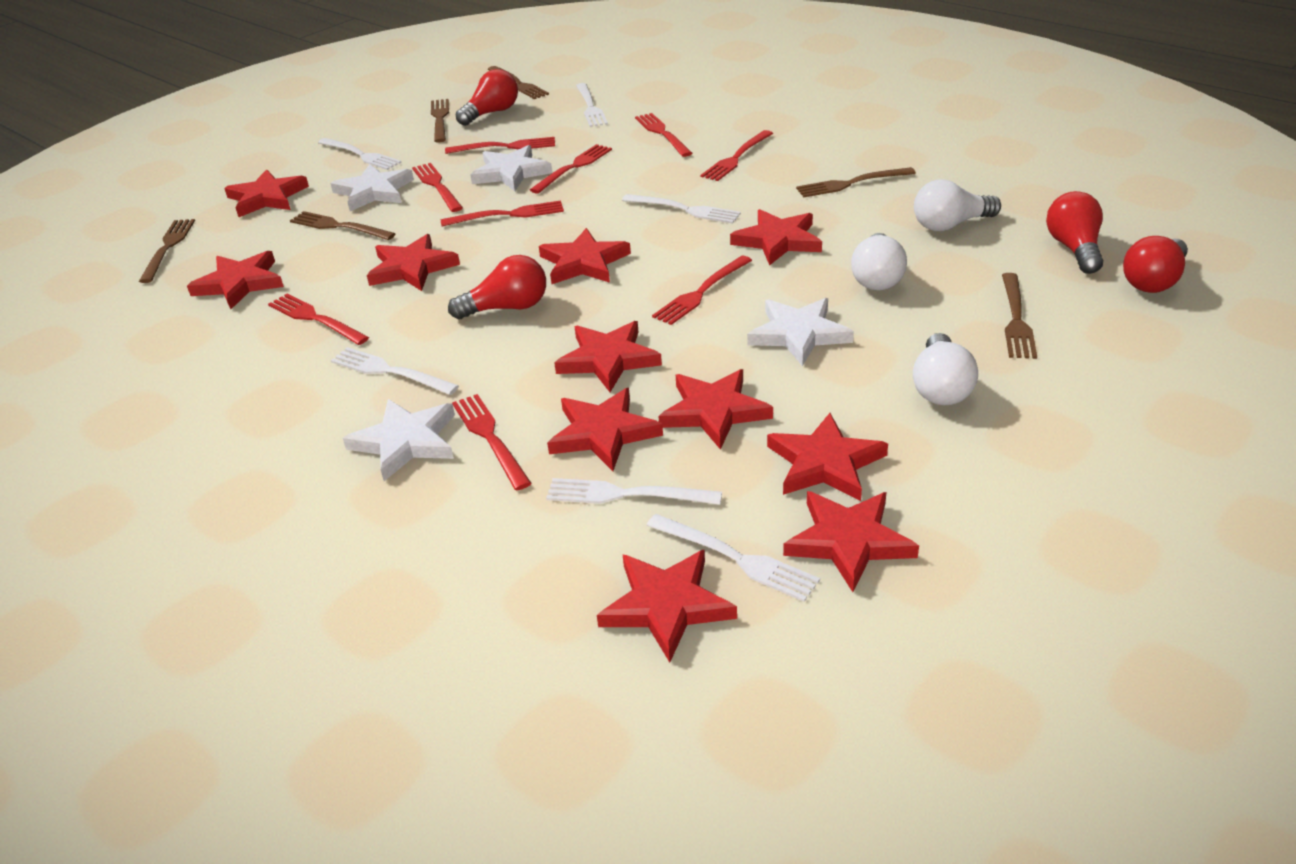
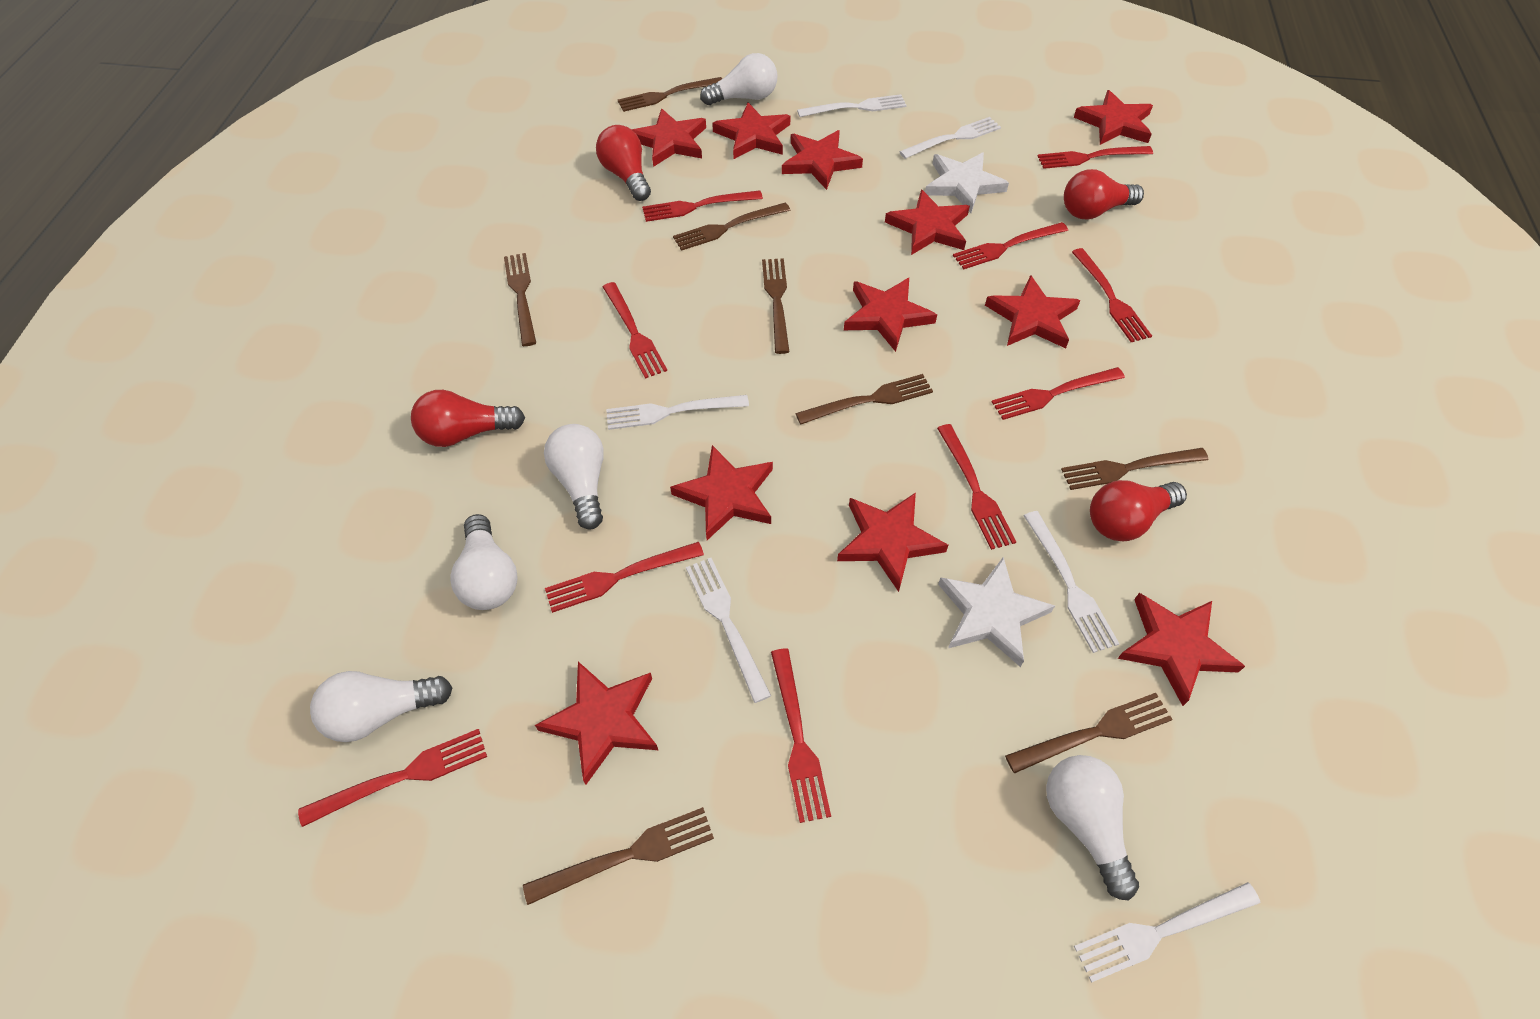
brown fork: 6 -> 8
red fork: 9 -> 10
white light bulb: 3 -> 5
white star: 4 -> 2

